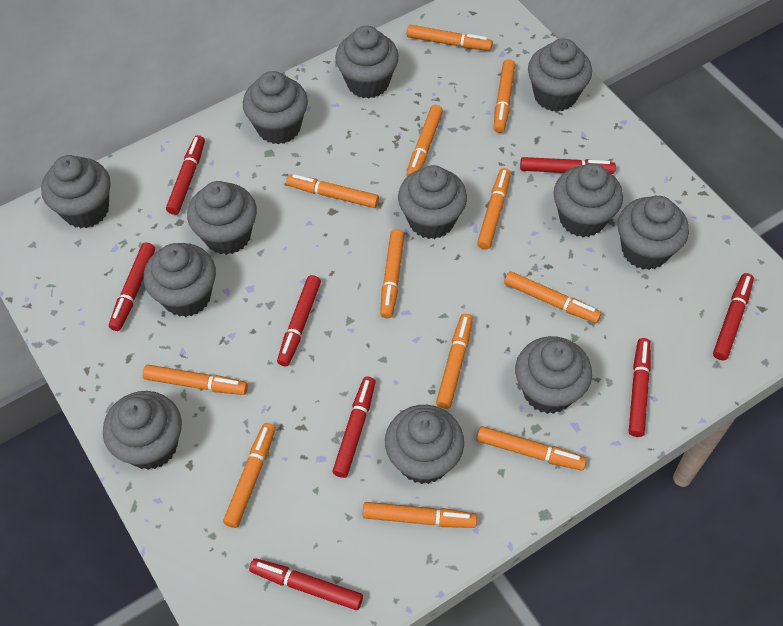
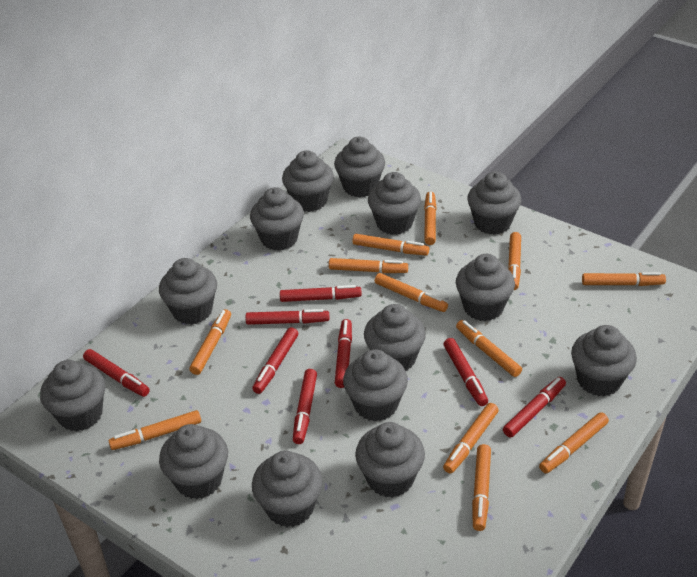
grey cupcake: 12 -> 14

